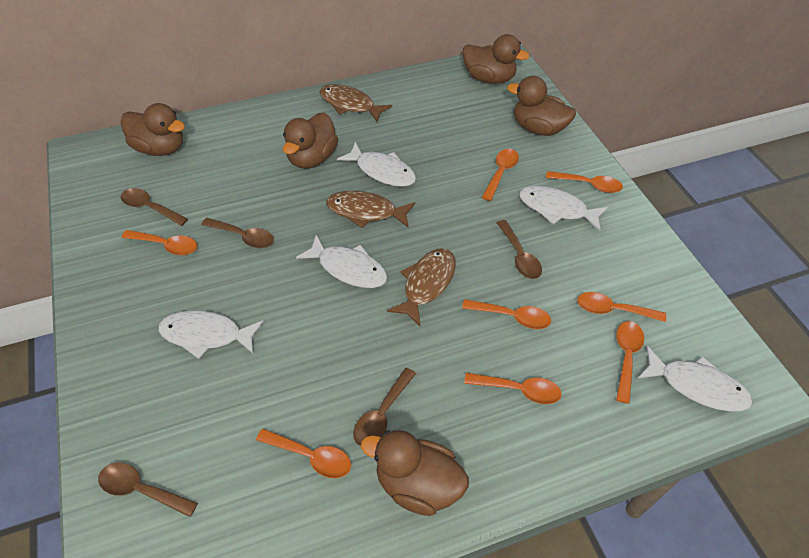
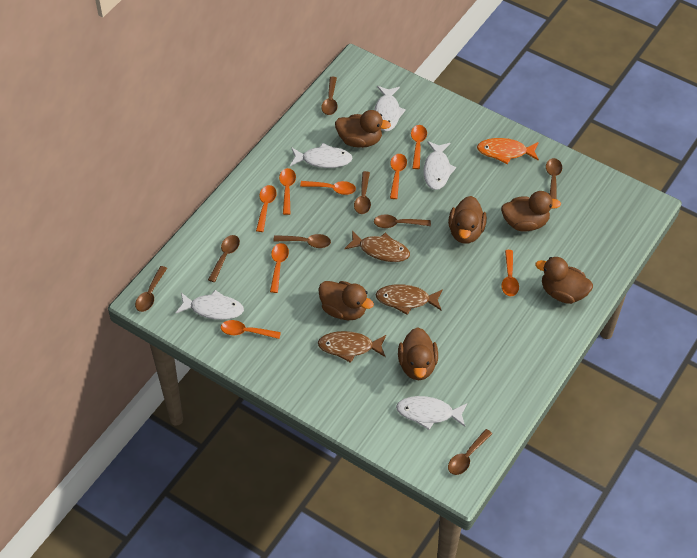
brown duck: 5 -> 6
brown spoon: 5 -> 8
orange fish: 0 -> 1

